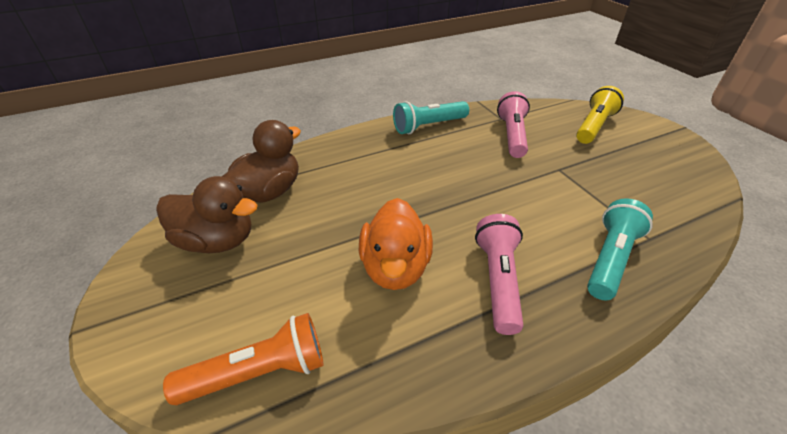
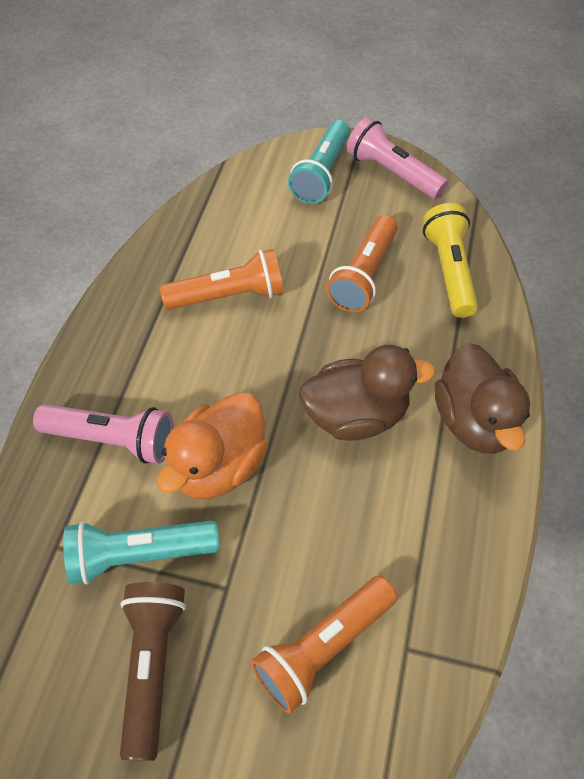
brown flashlight: 0 -> 1
orange flashlight: 1 -> 3

